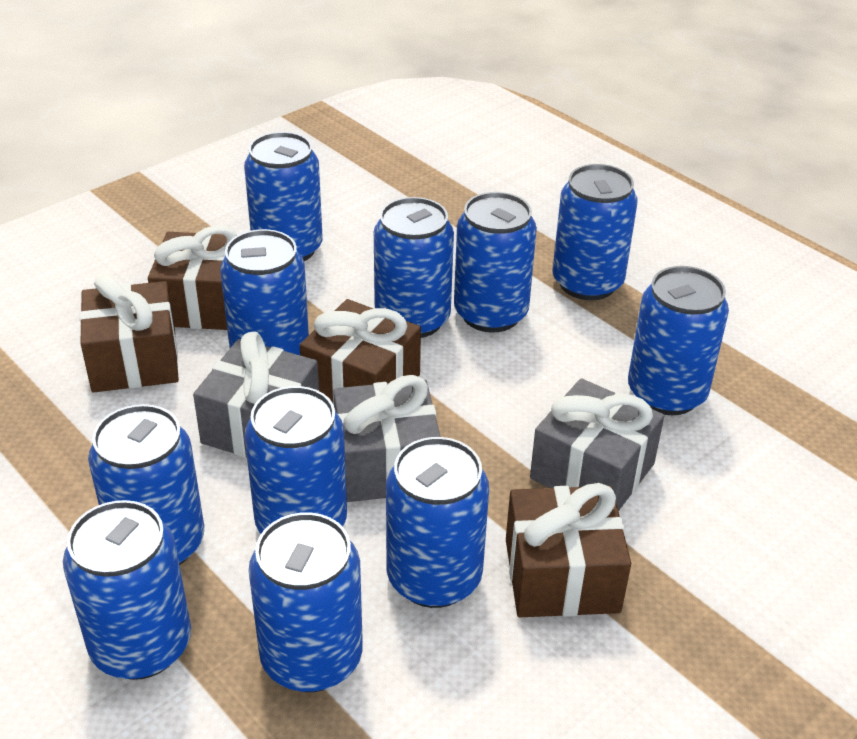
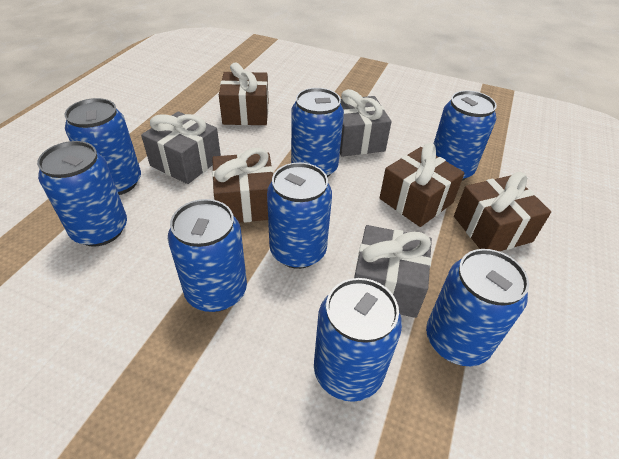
blue can: 11 -> 8

